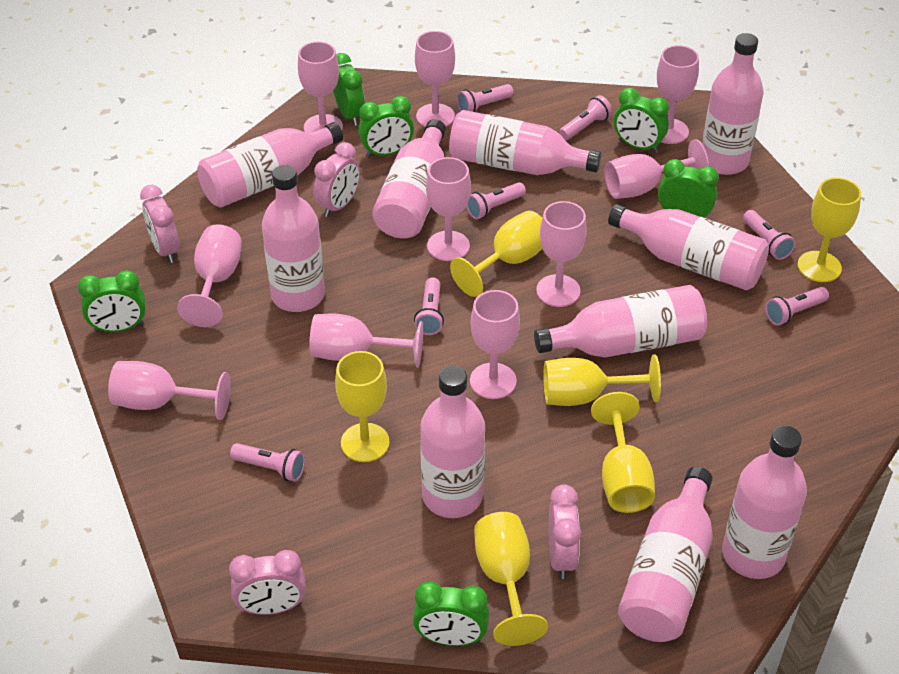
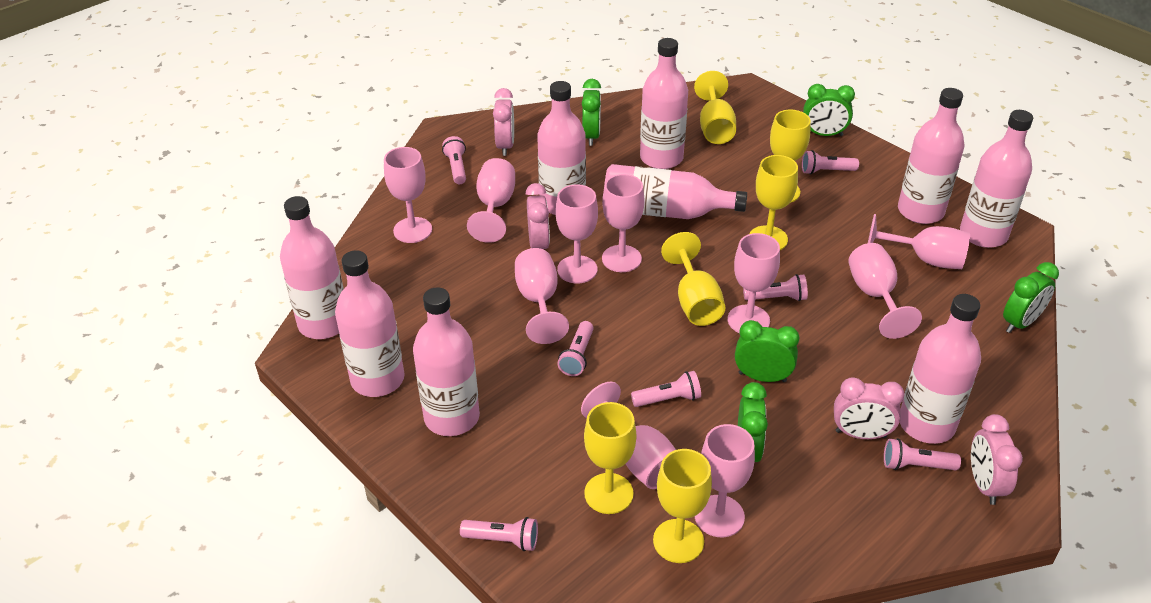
green clock: 6 -> 5
pink bottle: 10 -> 9

